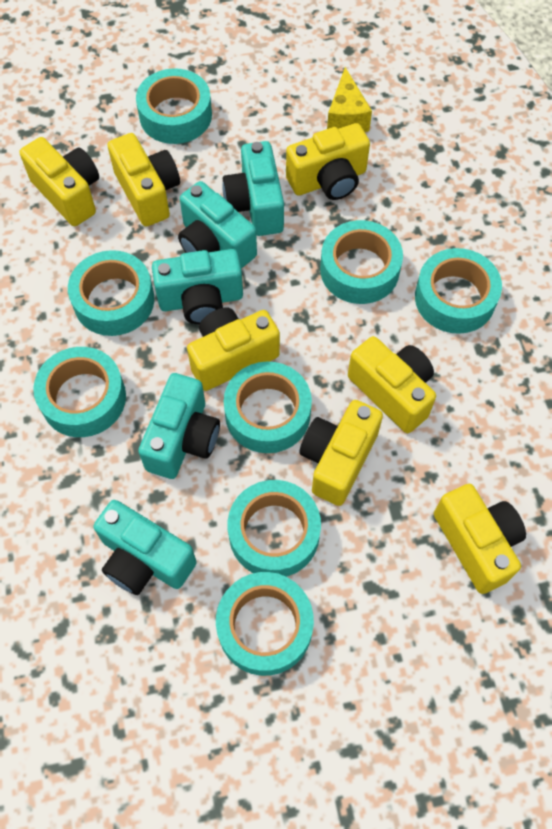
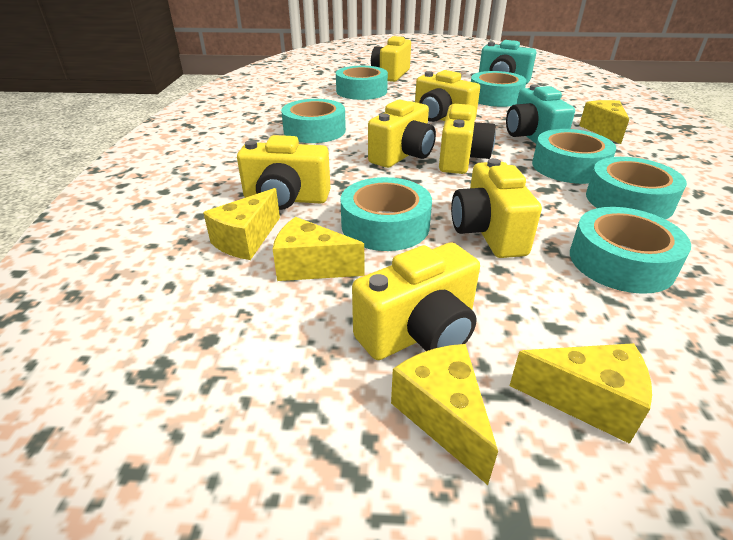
turquoise camera: 5 -> 2
turquoise tape: 8 -> 7
yellow cheese: 1 -> 5

